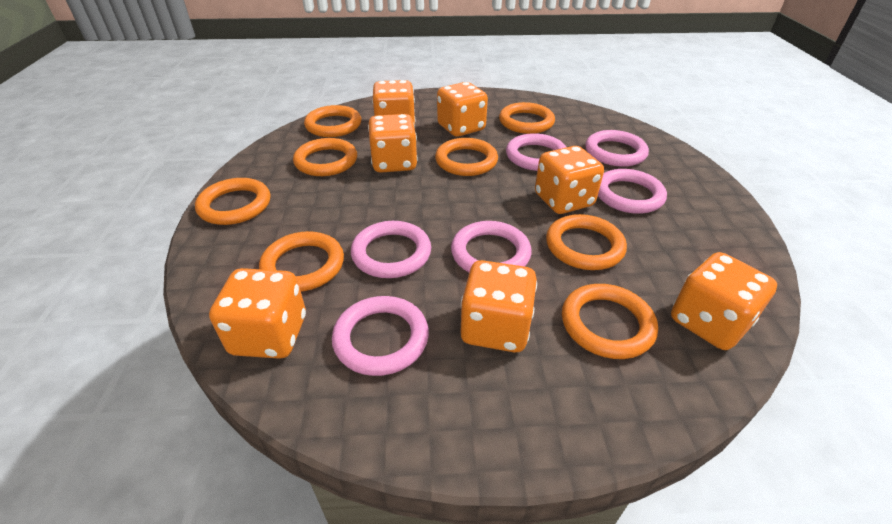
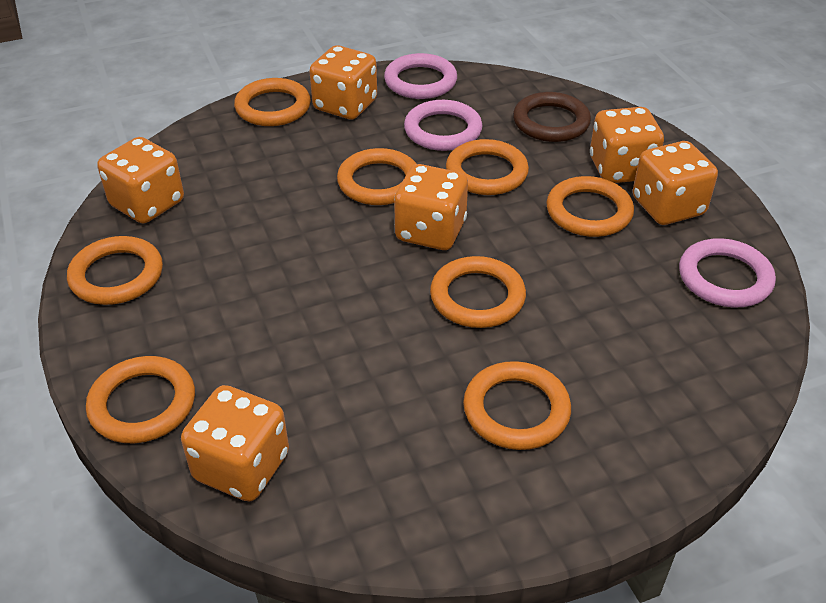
brown ring: 0 -> 1
orange dice: 7 -> 6
pink ring: 6 -> 3

